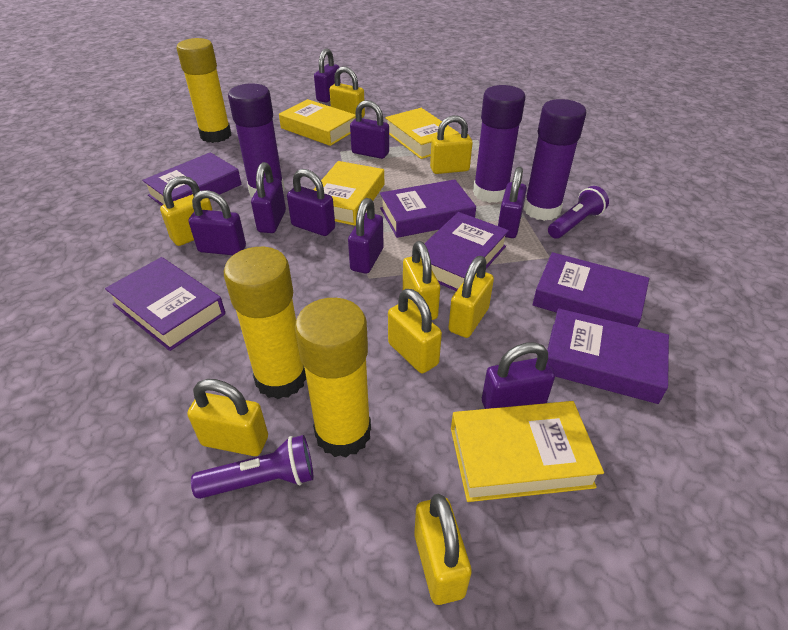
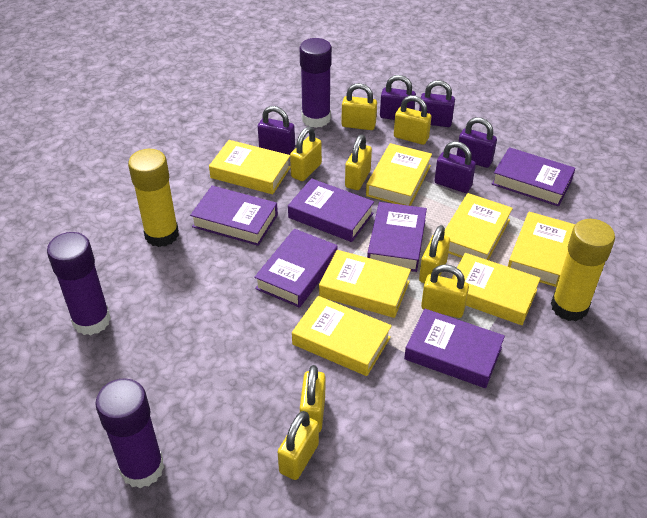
purple flashlight: 2 -> 0
purple padlock: 8 -> 5
yellow book: 4 -> 7
yellow glue stick: 3 -> 2

